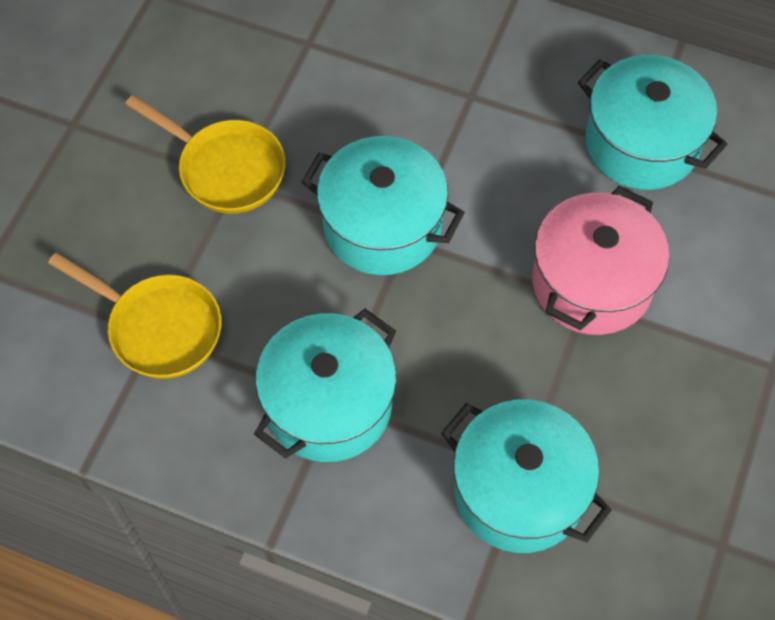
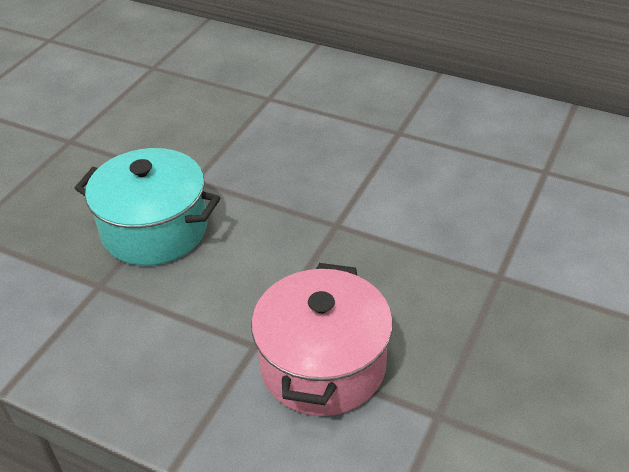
turquoise pot: 4 -> 1
yellow pan: 2 -> 0

